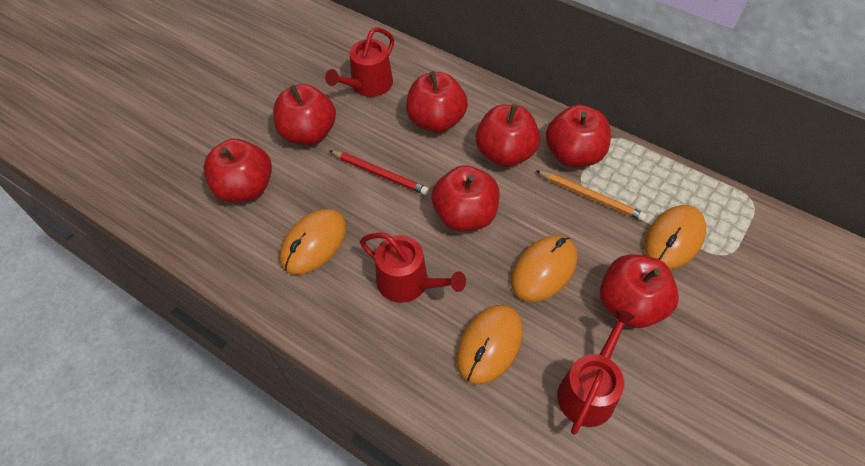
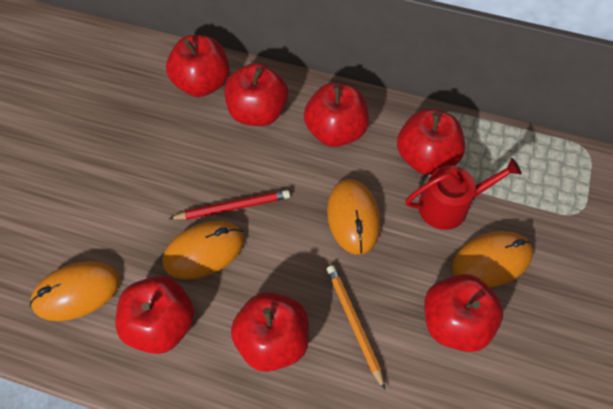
red watering can: 3 -> 1

